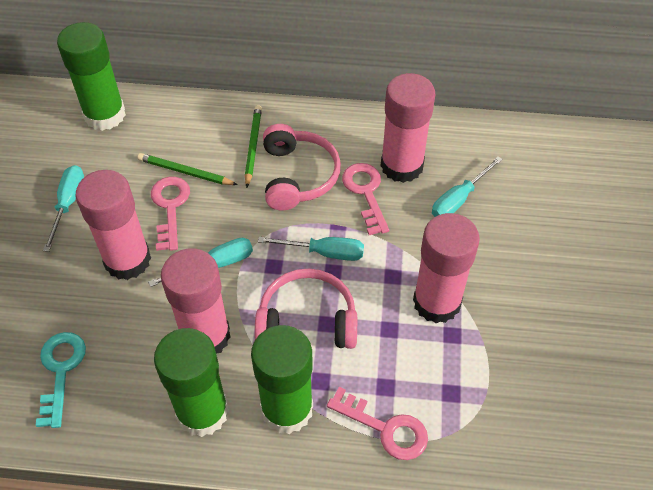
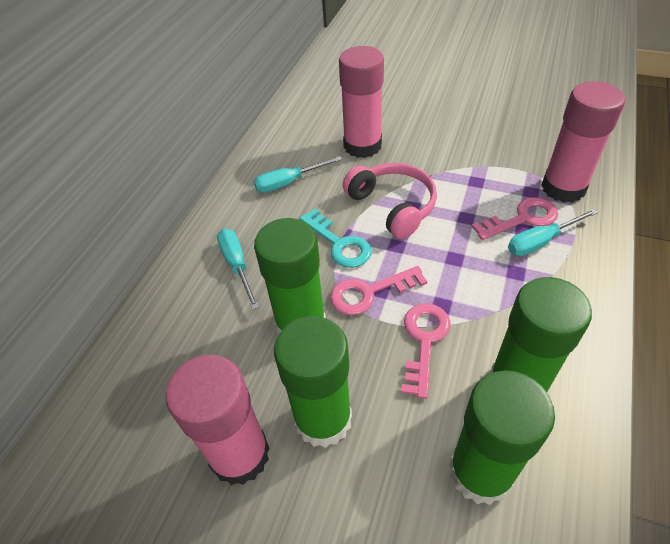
green glue stick: 3 -> 4
green pencil: 2 -> 0
pink glue stick: 4 -> 3
pink headphones: 2 -> 1
turquoise screwdriver: 4 -> 3

